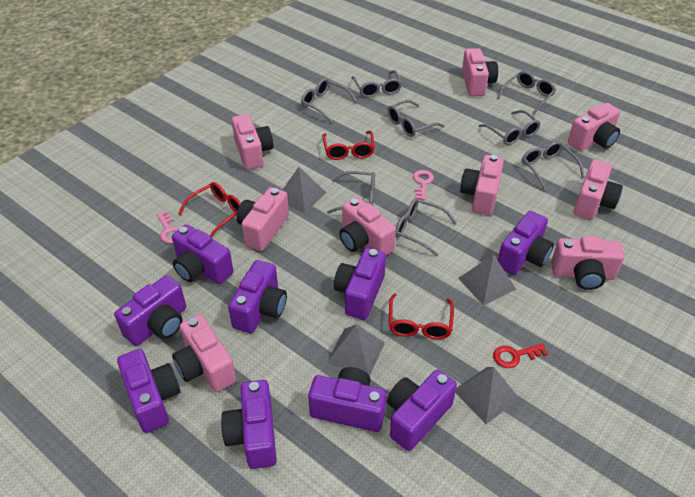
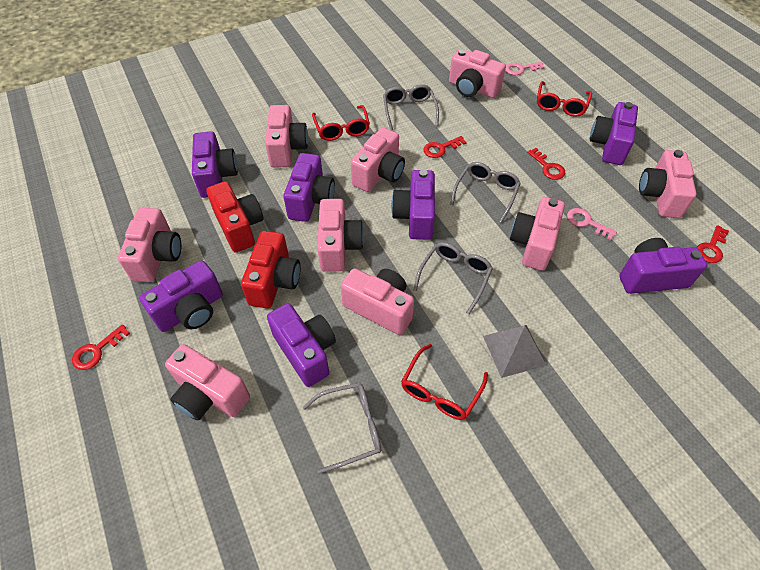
grey glasses: 8 -> 4
grey pyramid: 4 -> 1
purple camera: 9 -> 7
red camera: 0 -> 2
red key: 1 -> 4

